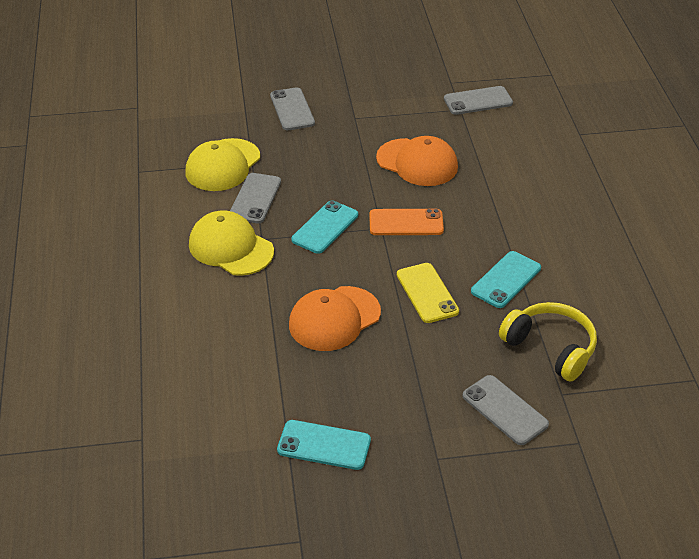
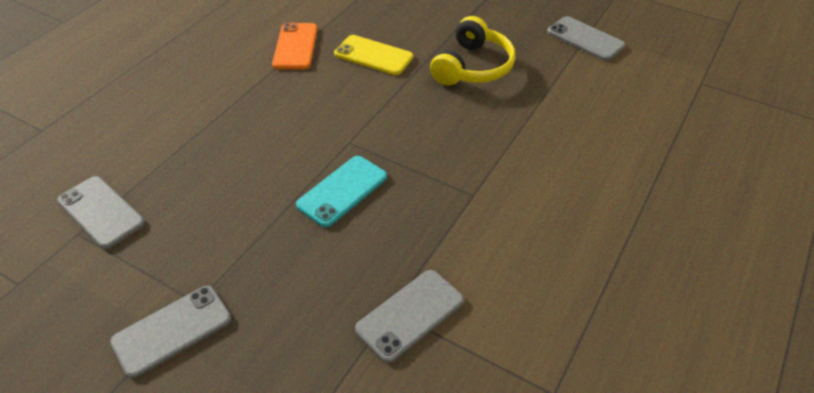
orange cap: 2 -> 0
turquoise phone: 3 -> 1
yellow cap: 2 -> 0

